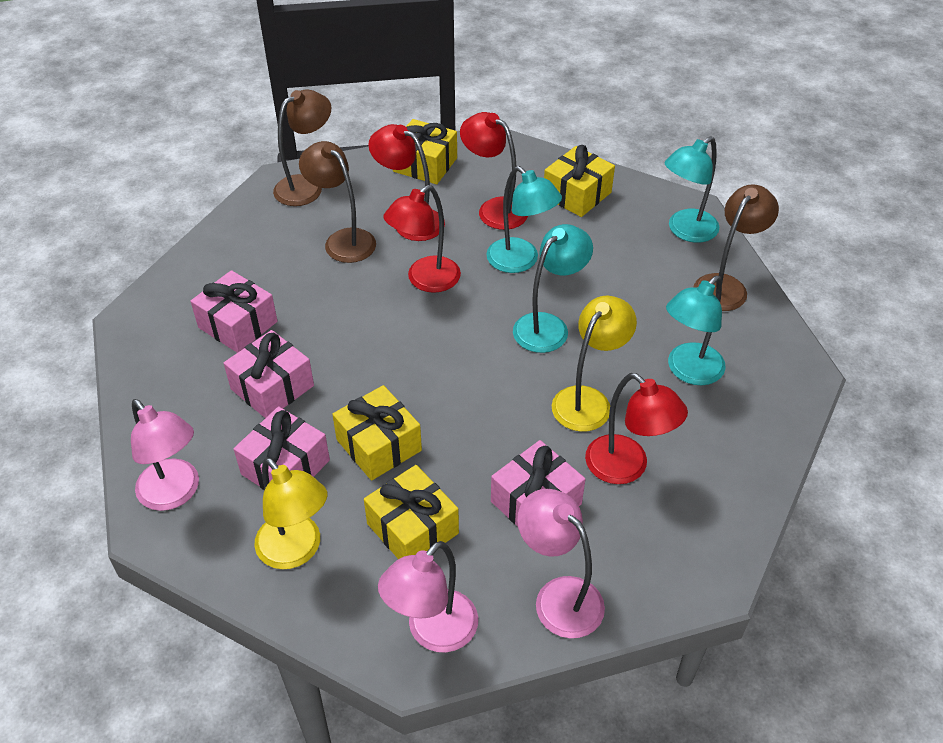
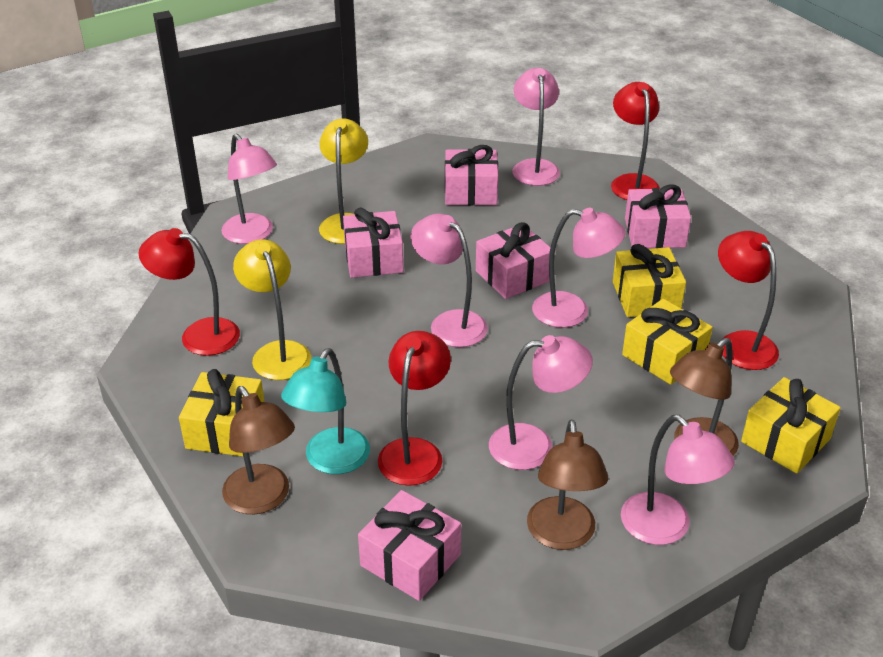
pink gift: 4 -> 5
pink lamp: 3 -> 6
turquoise lamp: 4 -> 1

